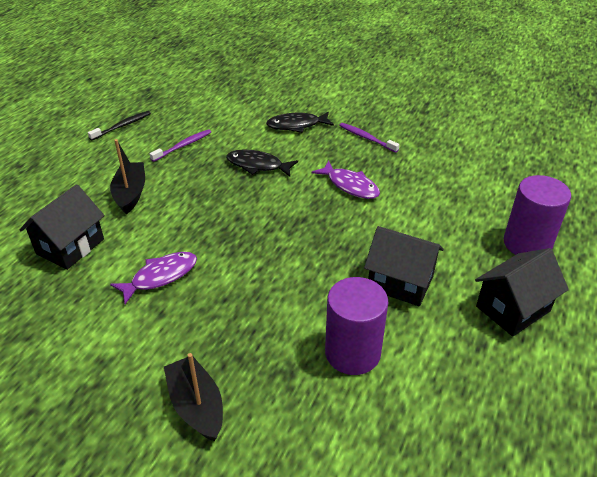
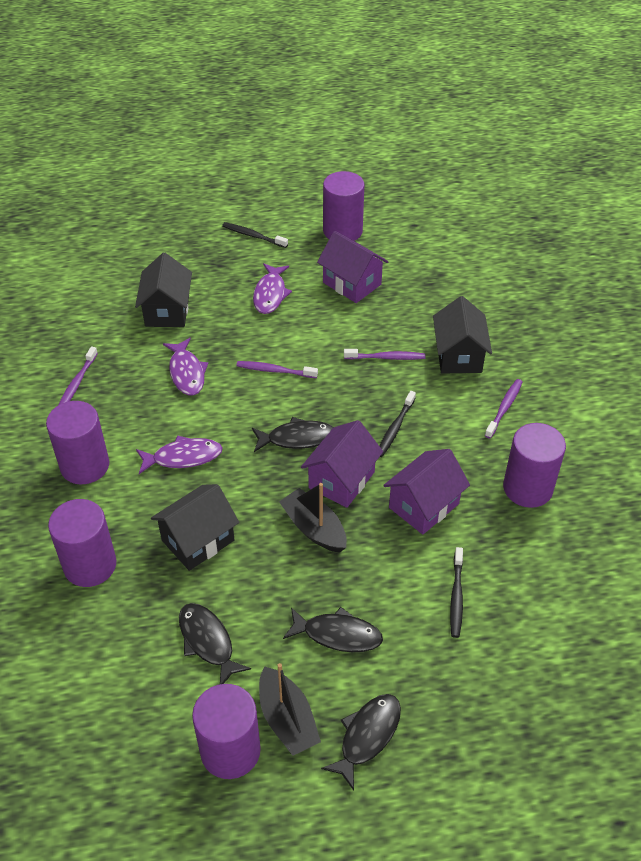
black fish: 2 -> 4
black toothbrush: 1 -> 3
purple cylinder: 2 -> 5
purple fish: 2 -> 3
purple house: 0 -> 3
purple toothbrush: 2 -> 4

